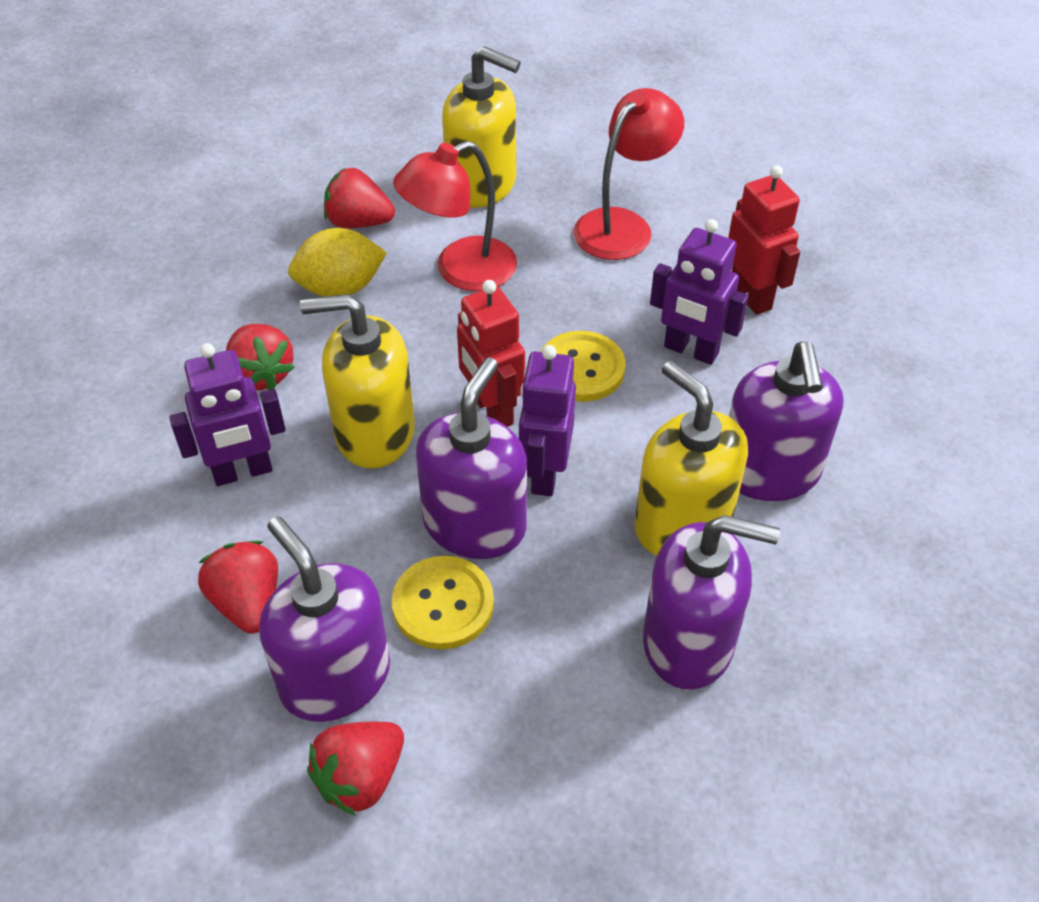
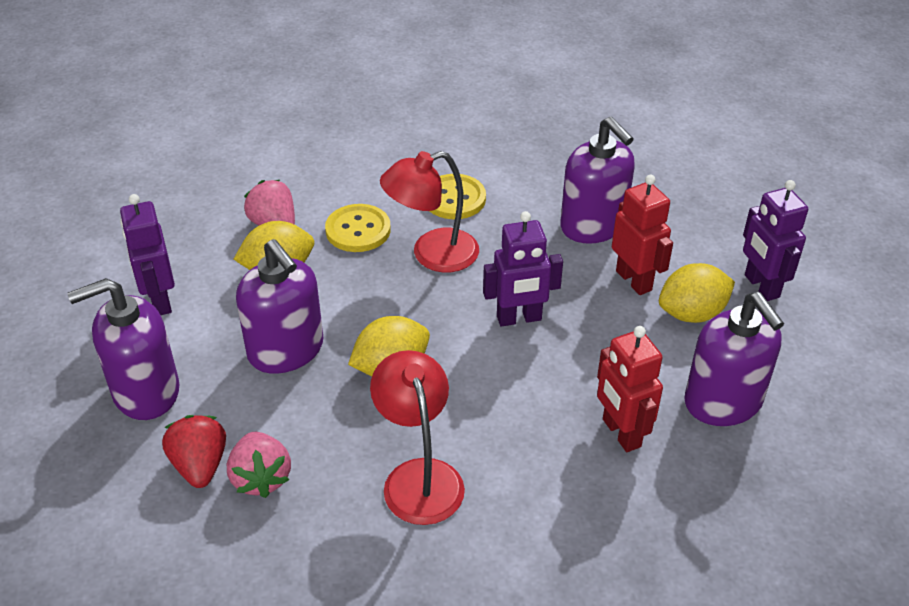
pink strawberry: 0 -> 2
red strawberry: 4 -> 1
yellow lemon: 1 -> 3
yellow soap dispenser: 3 -> 0

